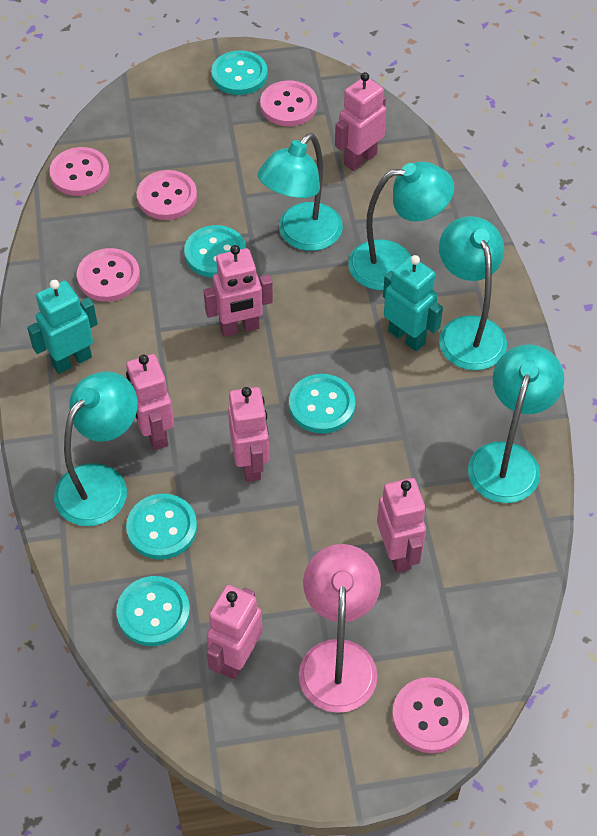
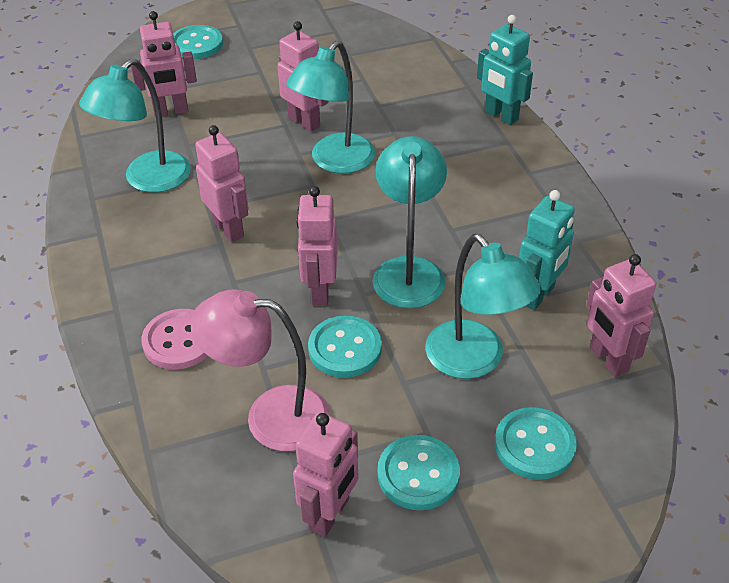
pink button: 5 -> 1
turquoise button: 5 -> 4
turquoise lamp: 5 -> 4

